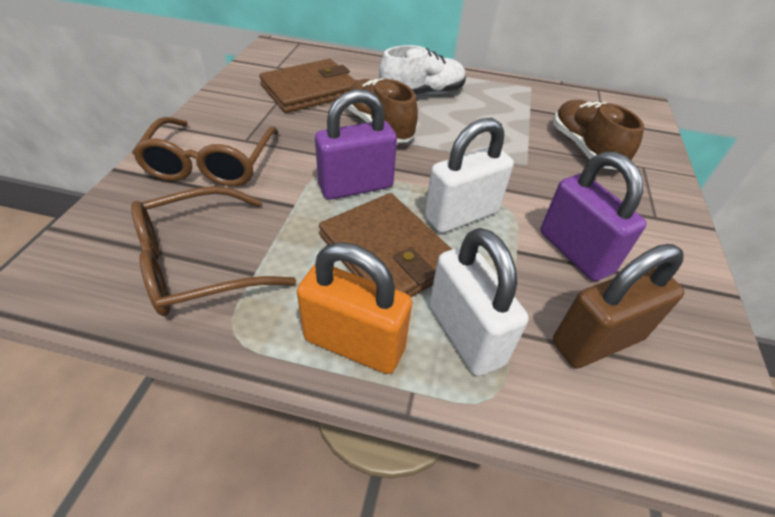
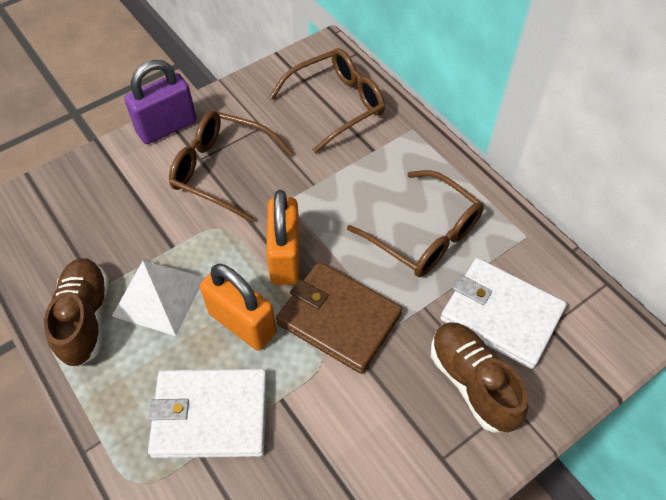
brown glasses: 2 -> 3
brown padlock: 1 -> 0
brown wallet: 2 -> 1
orange padlock: 1 -> 2
purple padlock: 2 -> 1
white padlock: 2 -> 0
white pyramid: 0 -> 1
white shoe: 1 -> 0
white wallet: 0 -> 2

